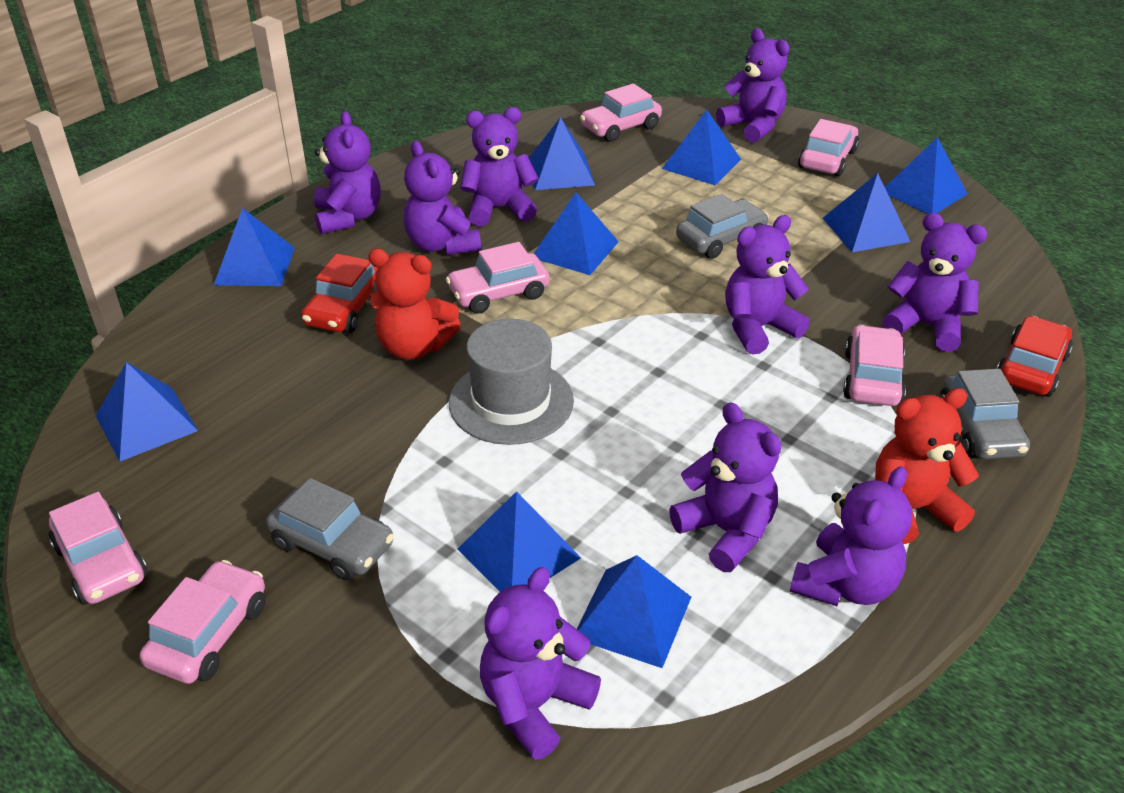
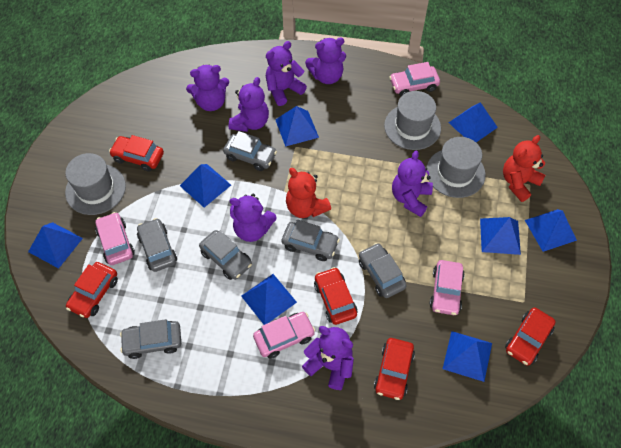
blue pyramid: 9 -> 8
grey car: 3 -> 6
grey hat: 1 -> 3
pink car: 6 -> 4
purple teddy bear: 9 -> 7
red car: 2 -> 5

